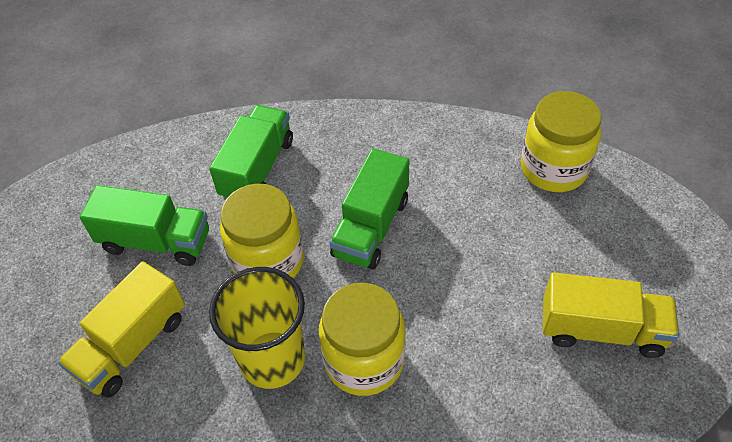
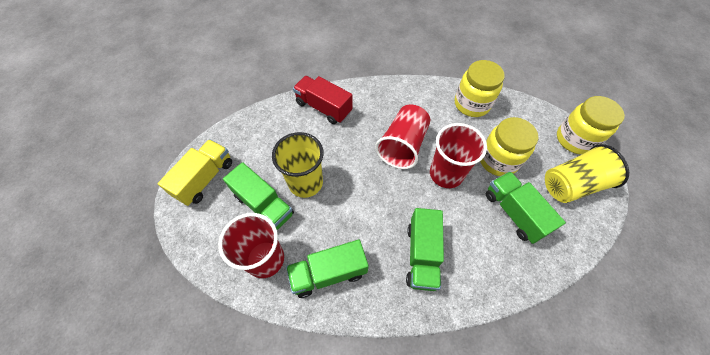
green truck: 3 -> 4
red cup: 0 -> 3
red truck: 0 -> 1
yellow cup: 1 -> 2
yellow truck: 2 -> 1

